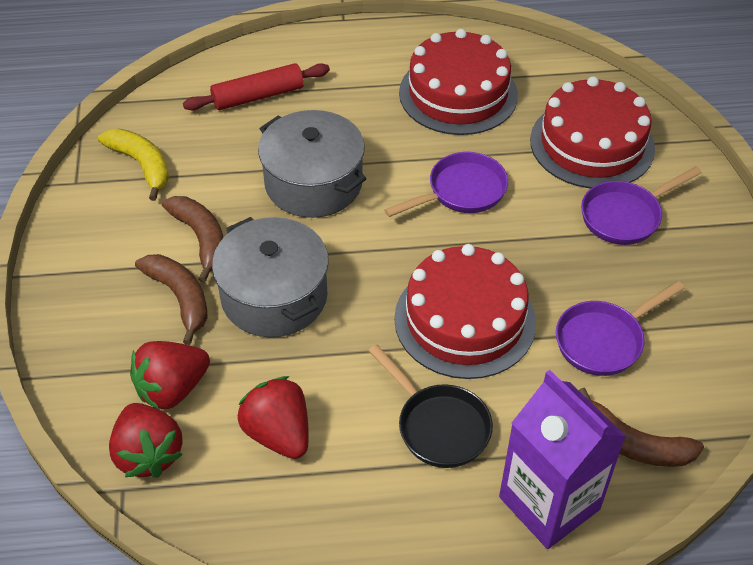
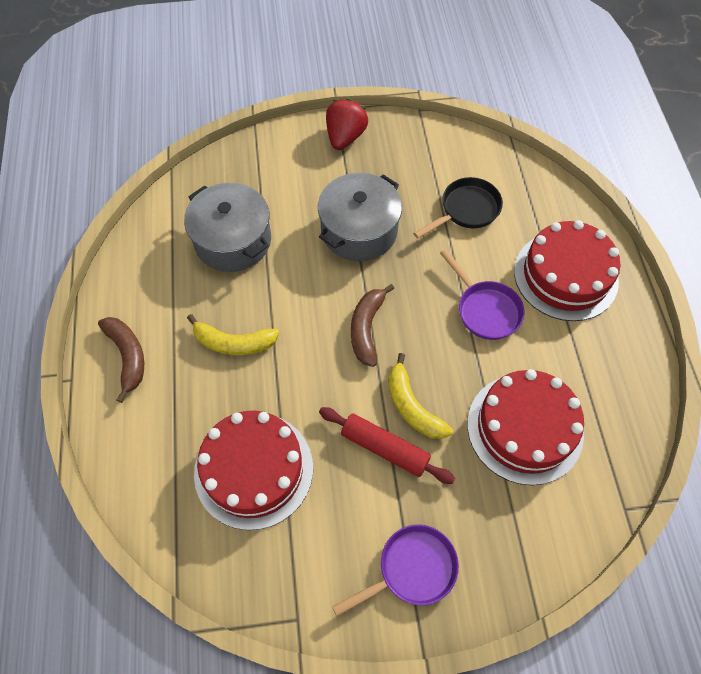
brown banana: 3 -> 2
purple carton: 1 -> 0
purple pan: 3 -> 2
red strawberry: 3 -> 1
yellow banana: 1 -> 2

